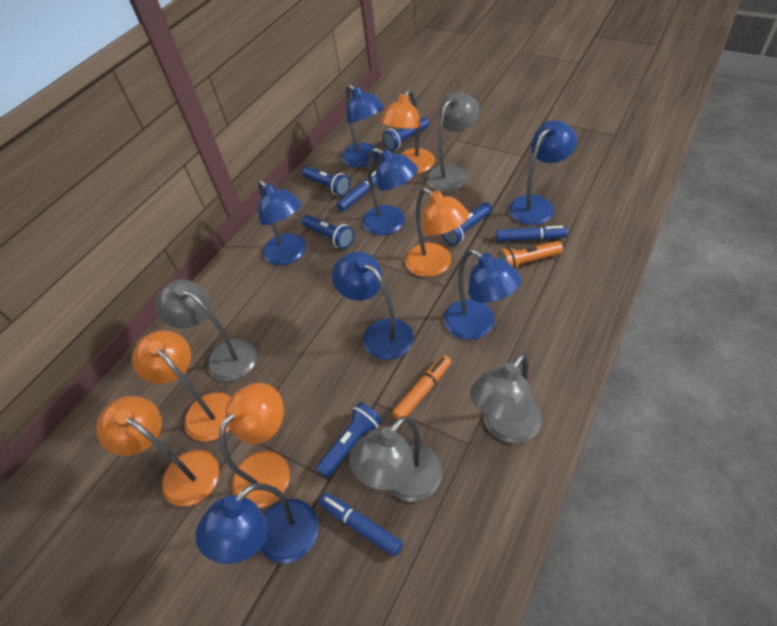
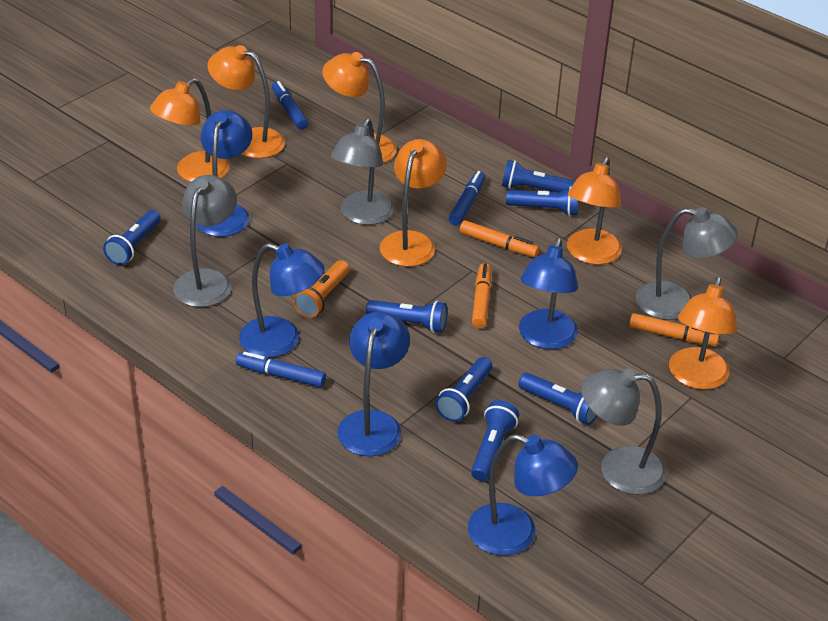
blue flashlight: 5 -> 7
blue lamp: 7 -> 5
orange lamp: 5 -> 6
orange marker: 1 -> 3

